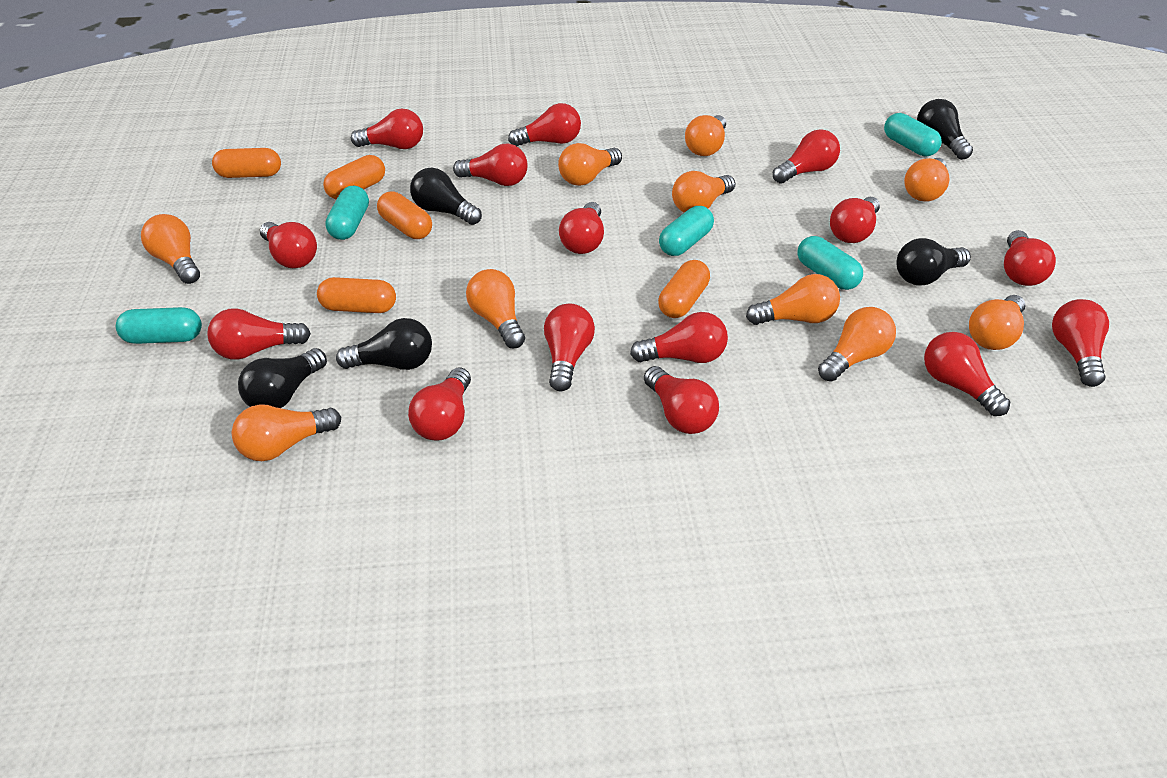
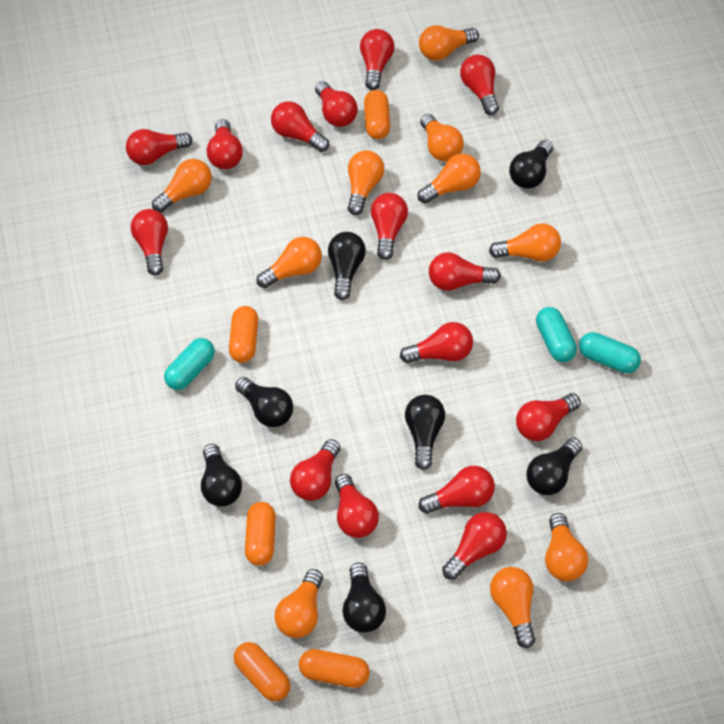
black light bulb: 5 -> 7
turquoise capsule: 5 -> 3

